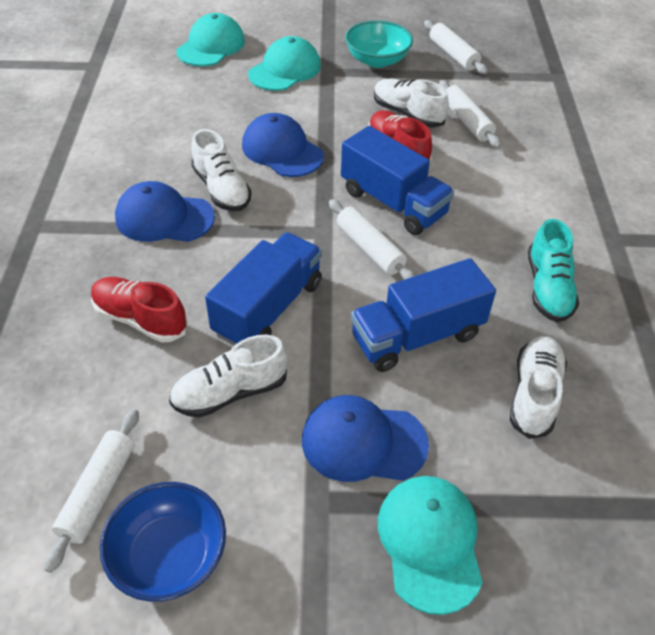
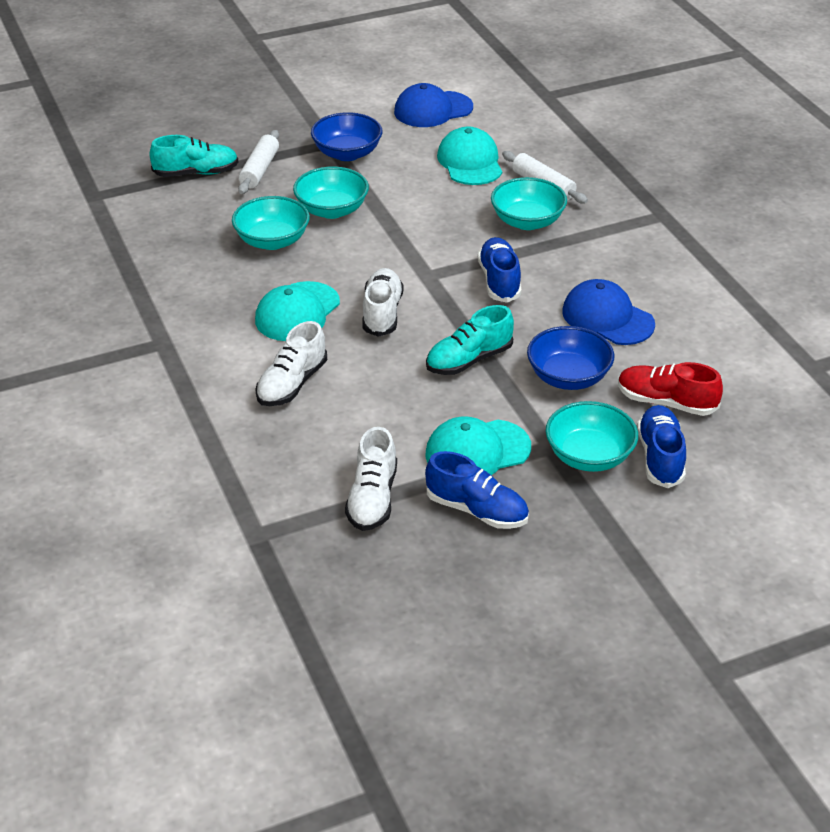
blue bowl: 1 -> 2
blue cap: 3 -> 2
blue shoe: 0 -> 3
blue truck: 3 -> 0
red shoe: 2 -> 1
turquoise bowl: 1 -> 4
turquoise shoe: 1 -> 2
white rolling pin: 4 -> 2
white shoe: 4 -> 3

